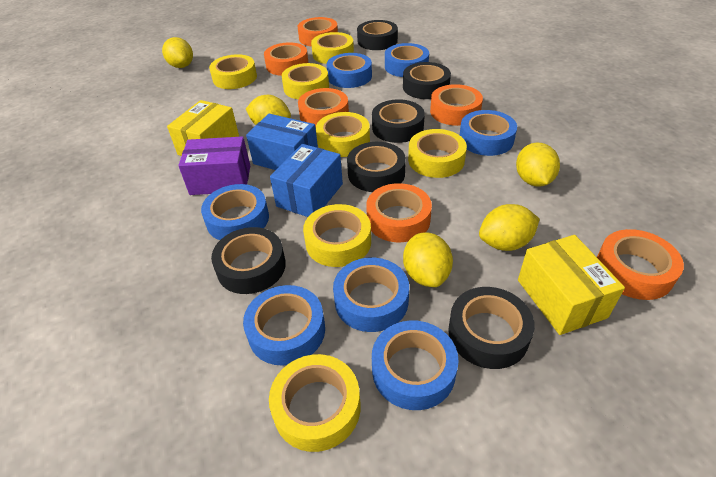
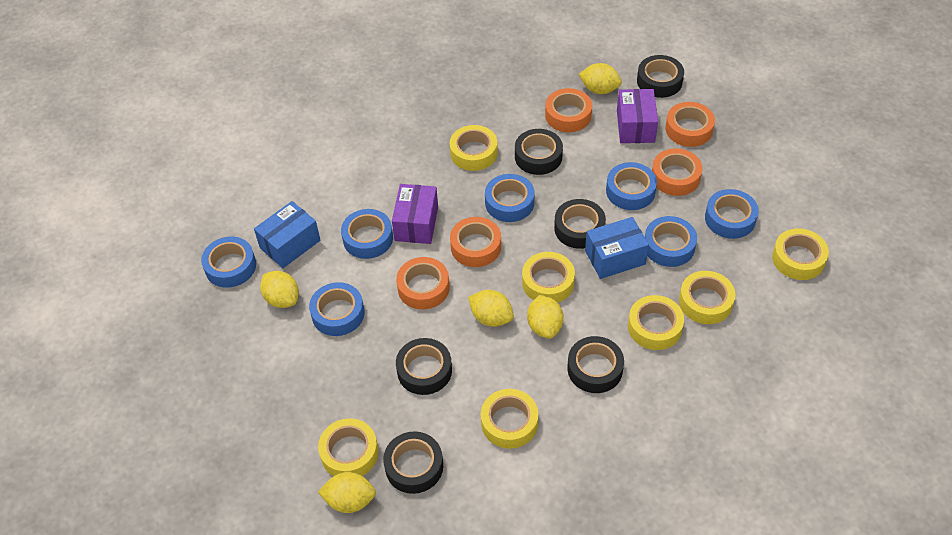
orange tape: 6 -> 5
purple box: 1 -> 2
yellow box: 2 -> 0

